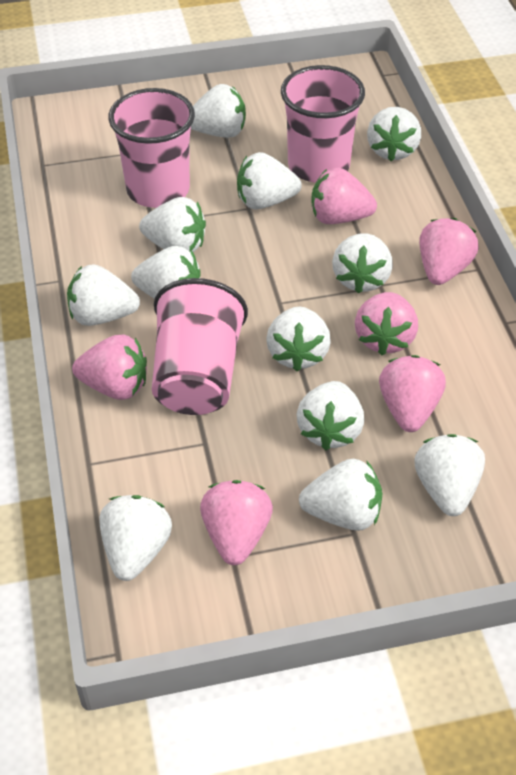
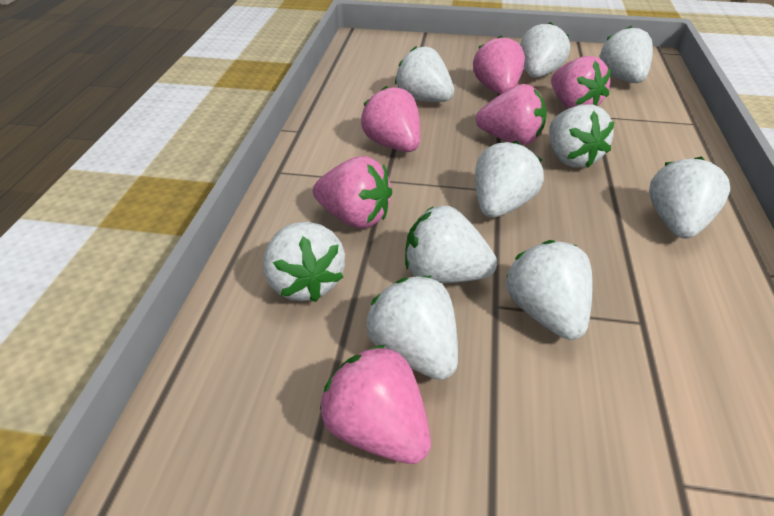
pink cup: 3 -> 0
white strawberry: 12 -> 10

